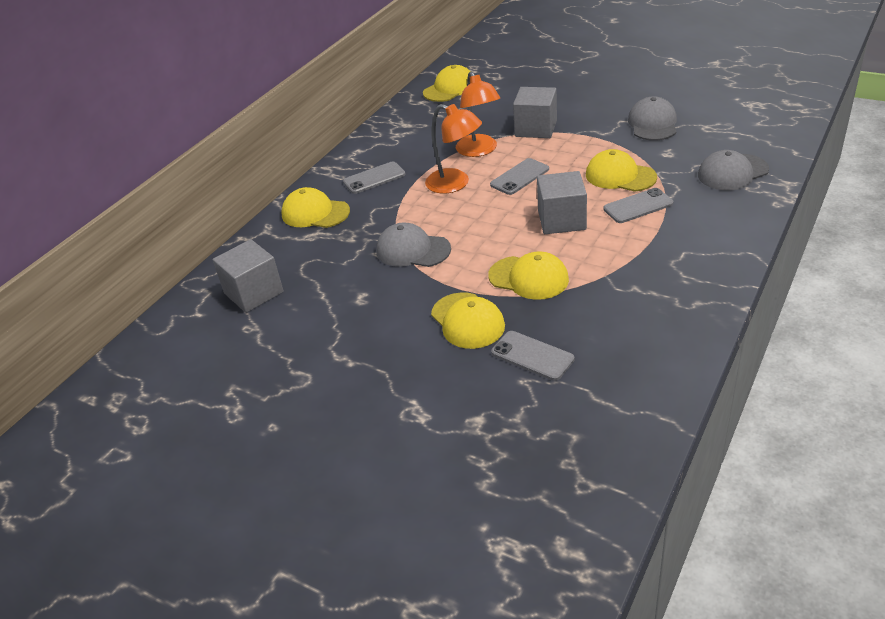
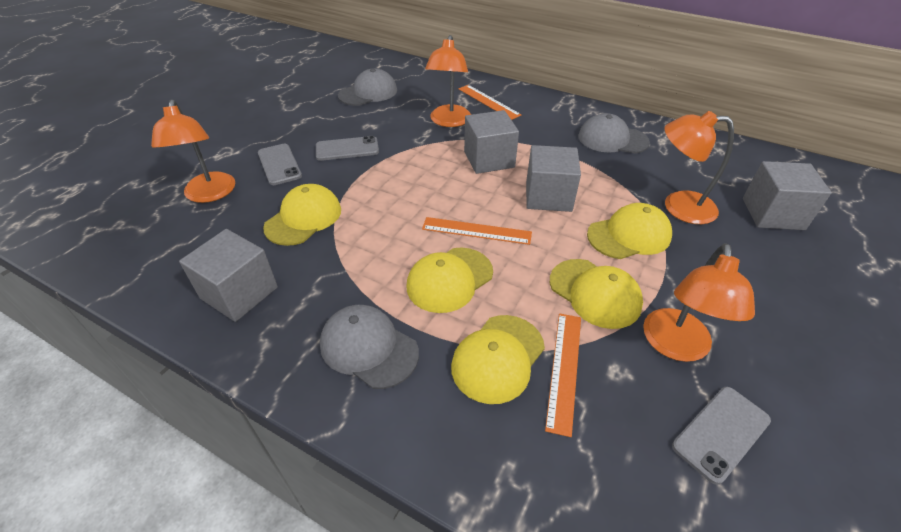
grey cube: 3 -> 4
grey phone: 4 -> 3
orange lamp: 2 -> 4
orange ruler: 0 -> 3

